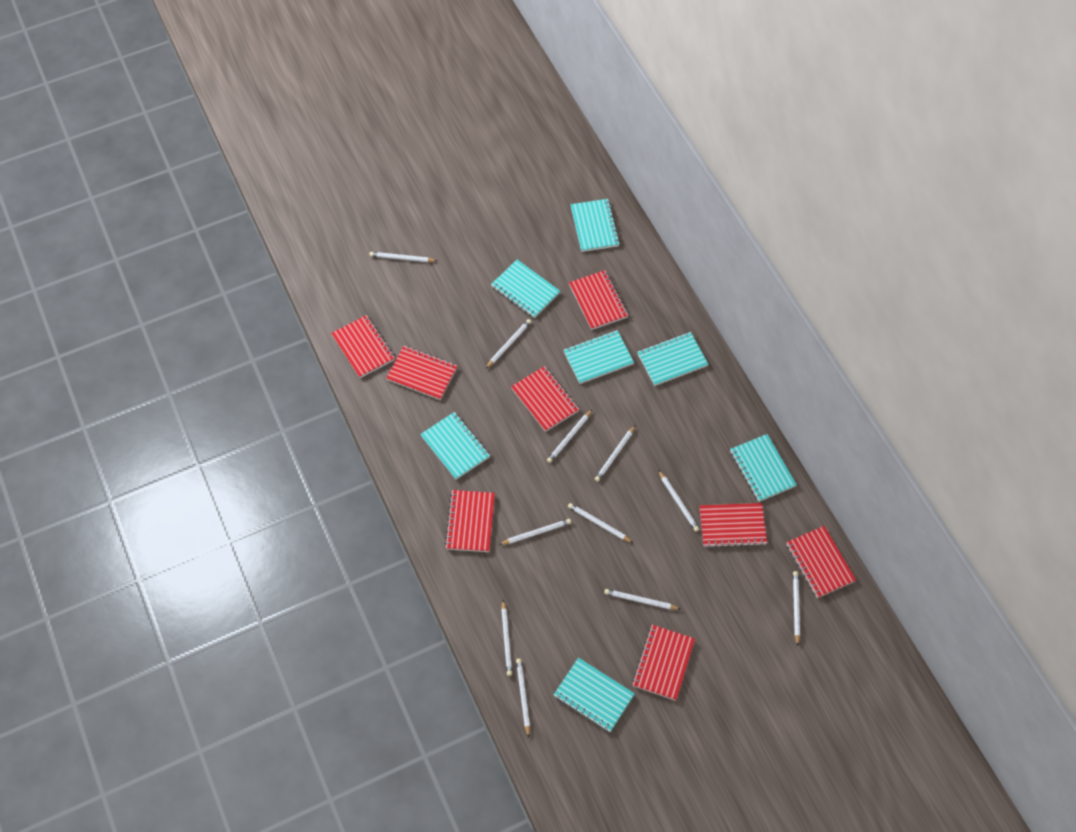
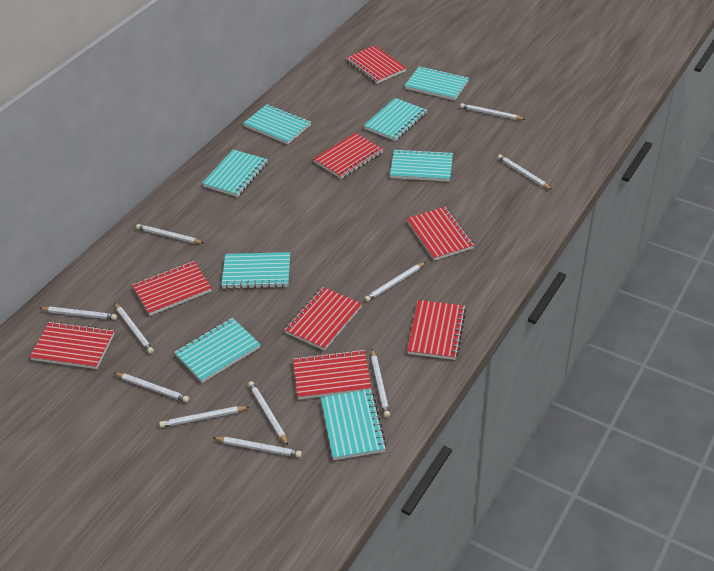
turquoise notebook: 7 -> 8

